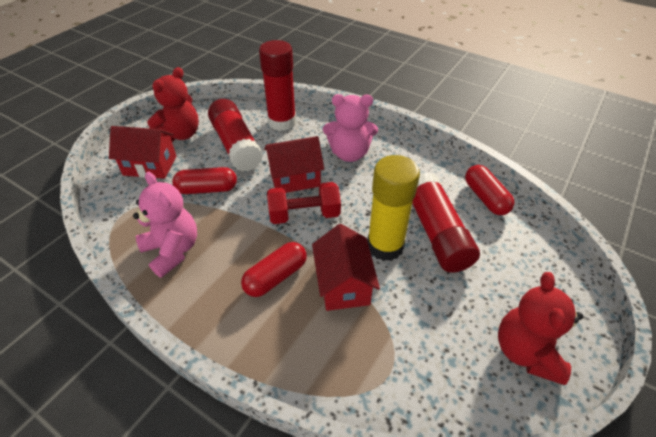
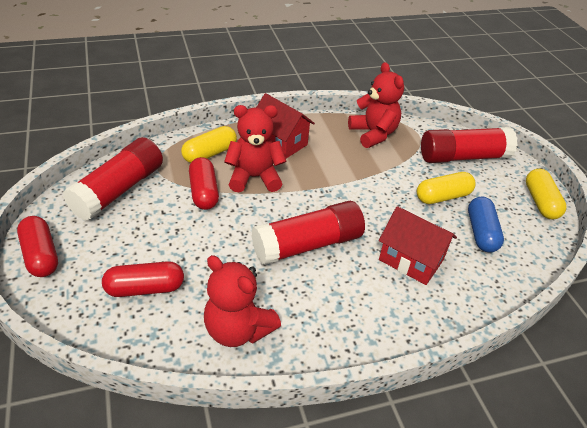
blue capsule: 0 -> 1
pink teddy bear: 2 -> 0
red dumbbell: 1 -> 0
red house: 3 -> 2
red teddy bear: 2 -> 3
yellow capsule: 0 -> 3
yellow glue stick: 1 -> 0

